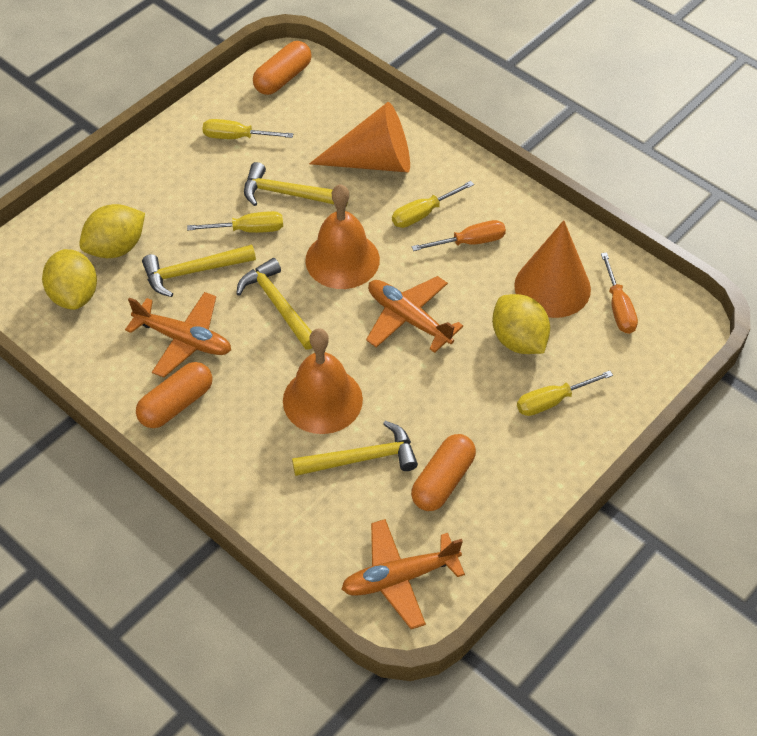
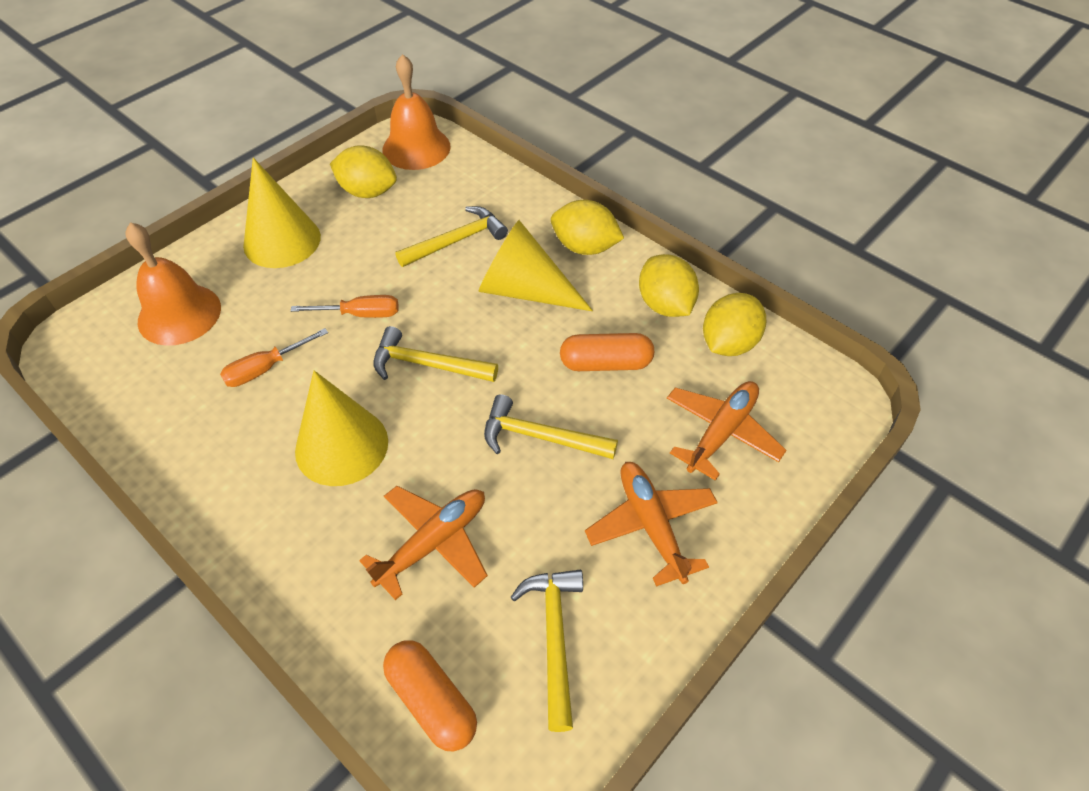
orange capsule: 3 -> 2
orange cone: 2 -> 0
yellow cone: 0 -> 3
yellow lemon: 3 -> 4
yellow screwdriver: 4 -> 0

